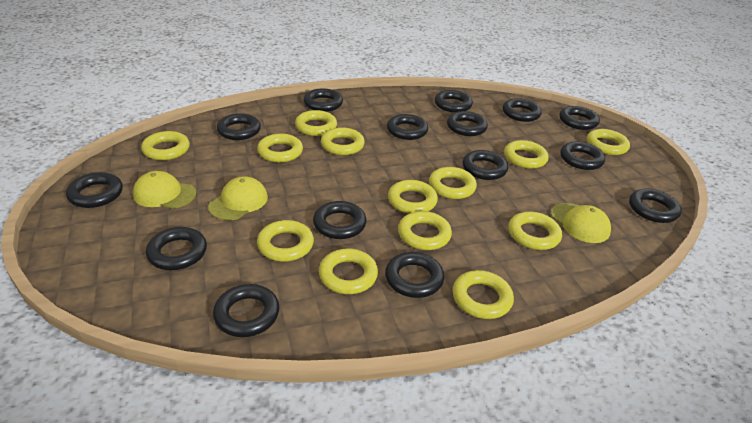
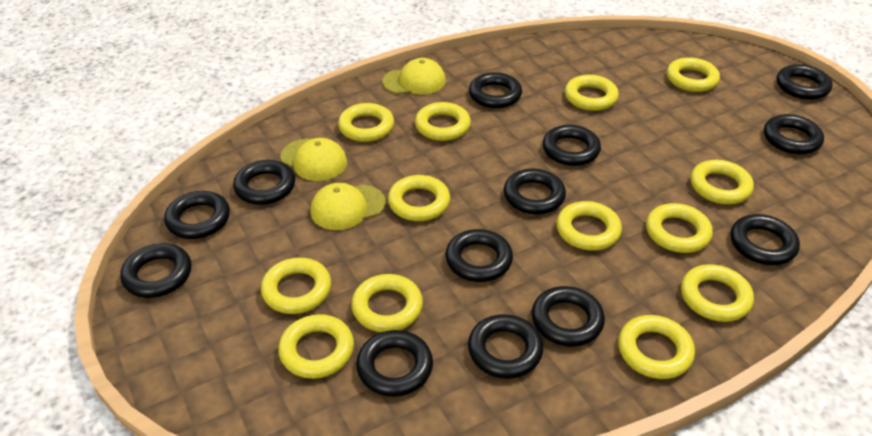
black ring: 15 -> 13

